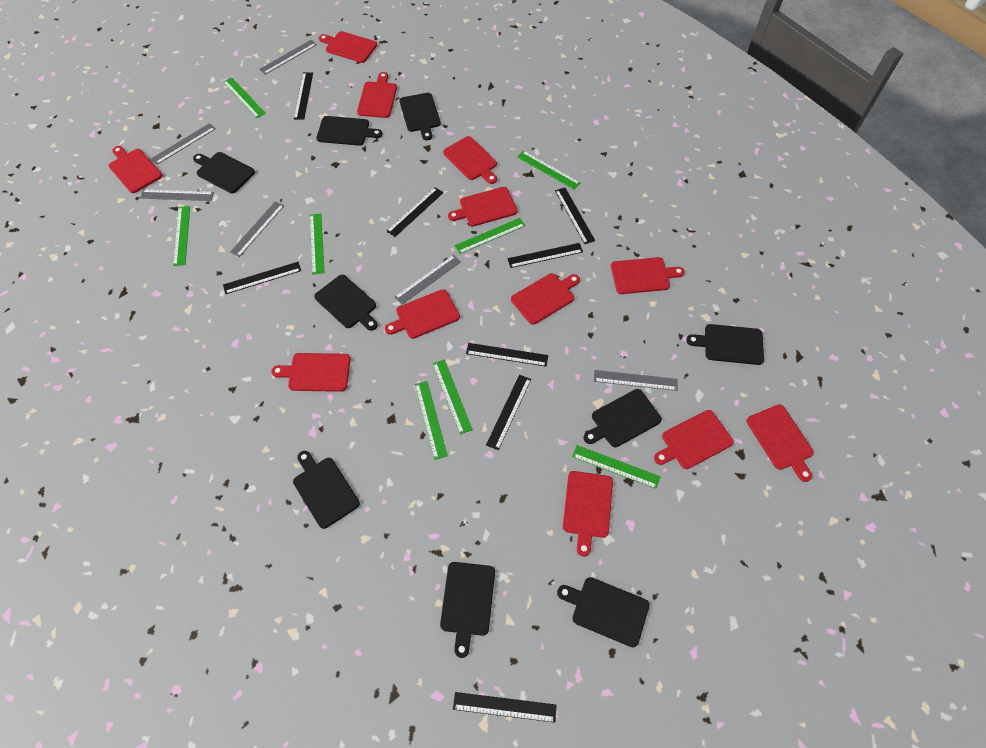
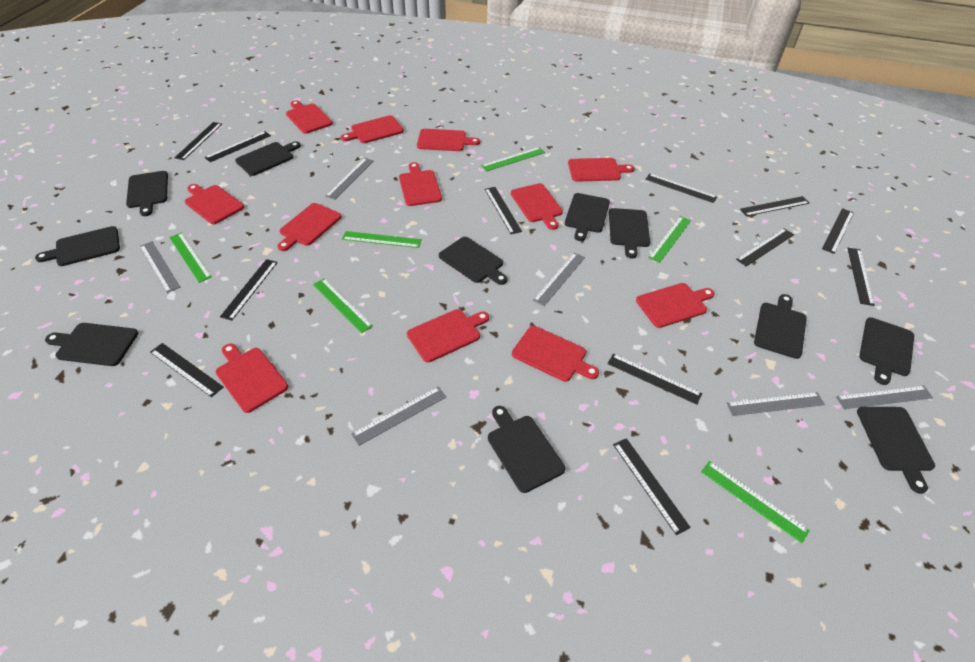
black cutting board: 9 -> 11
black ruler: 8 -> 12
green ruler: 8 -> 6

